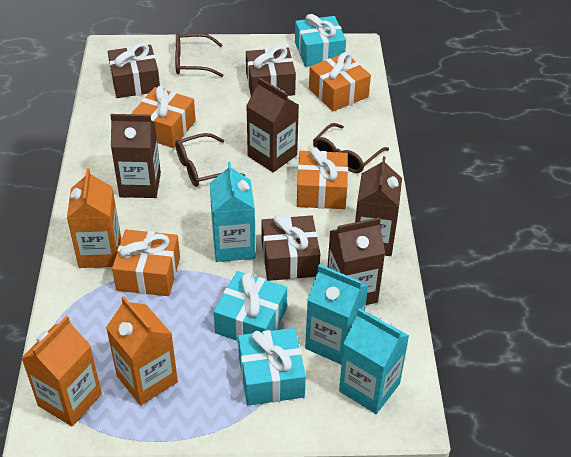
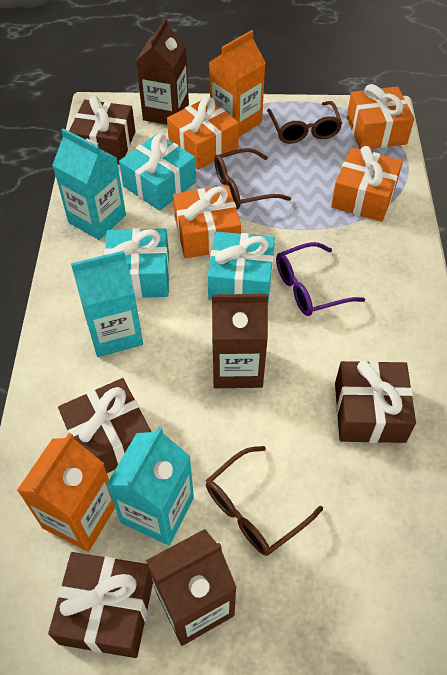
brown carton: 4 -> 3
brown gift: 3 -> 4
orange carton: 3 -> 2
purple glasses: 0 -> 1

